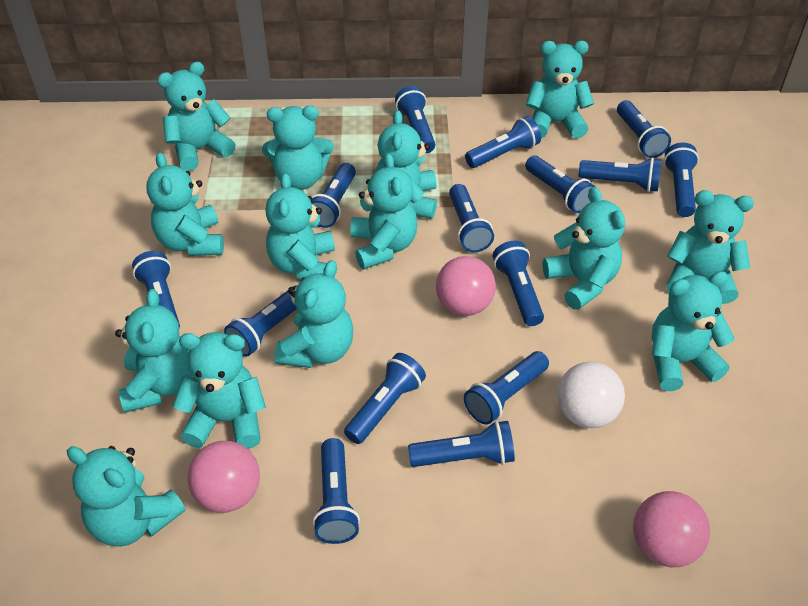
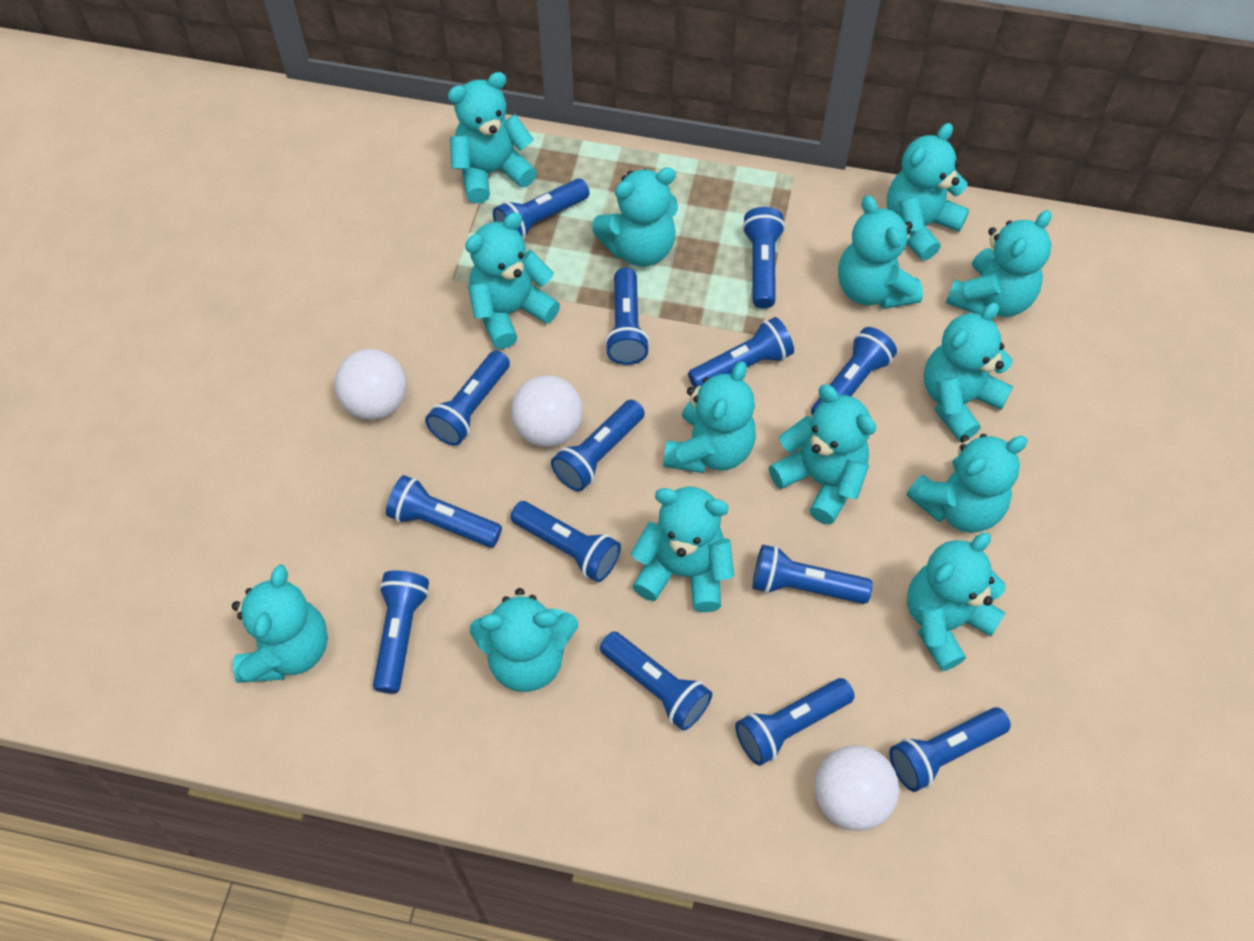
blue flashlight: 15 -> 14
pink ball: 3 -> 0
white ball: 1 -> 3

